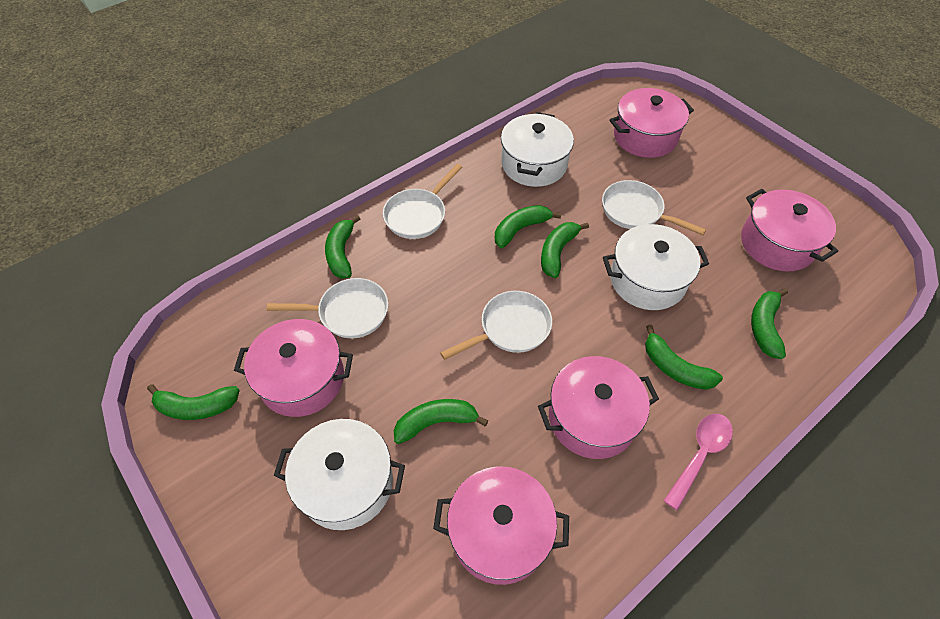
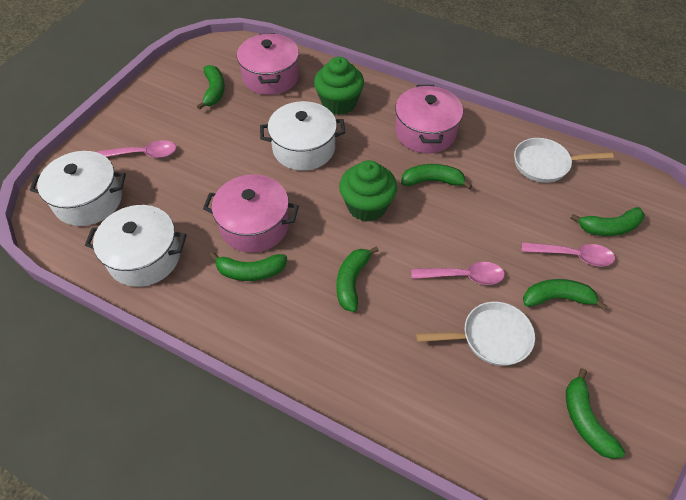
green cupcake: 0 -> 2
pink pot: 5 -> 3
pink spoon: 1 -> 3
white pan: 4 -> 2

